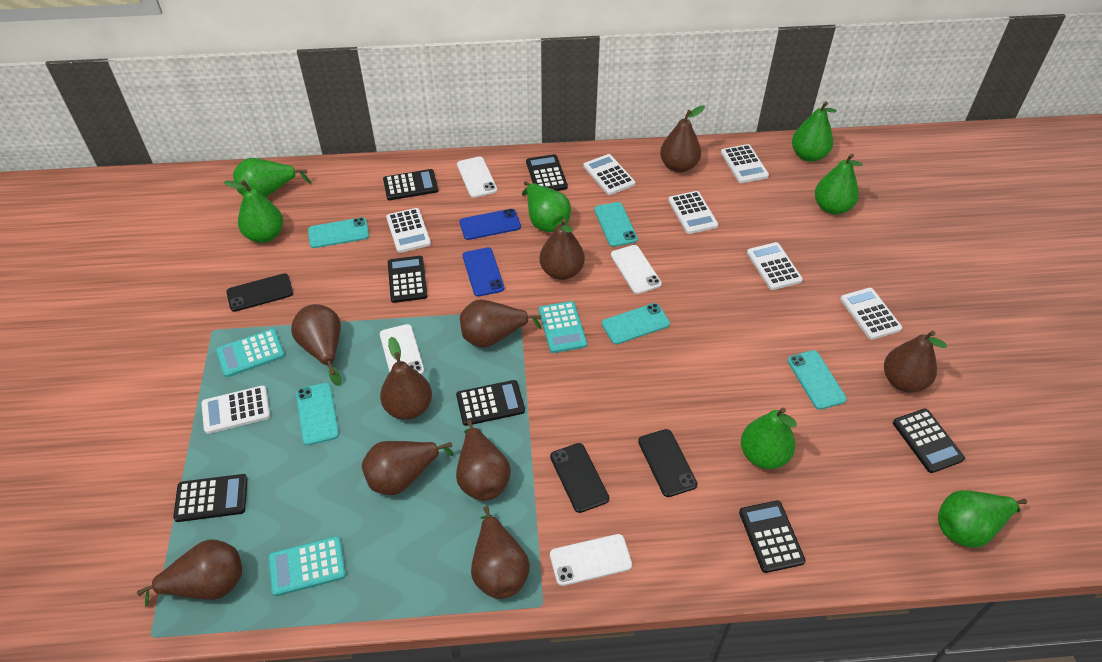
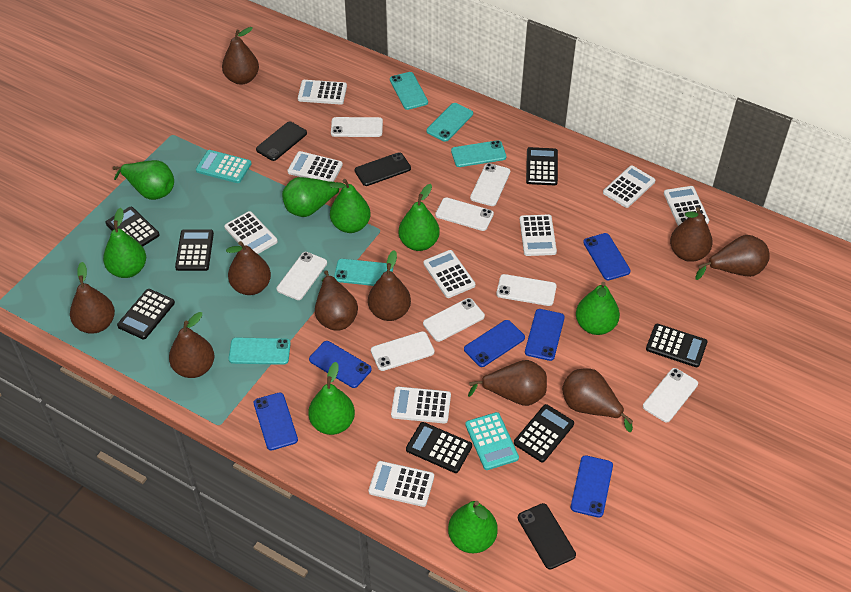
blue phone: 2 -> 6
green pear: 7 -> 8
turquoise calculator: 3 -> 2
white calculator: 7 -> 9
white phone: 4 -> 8

